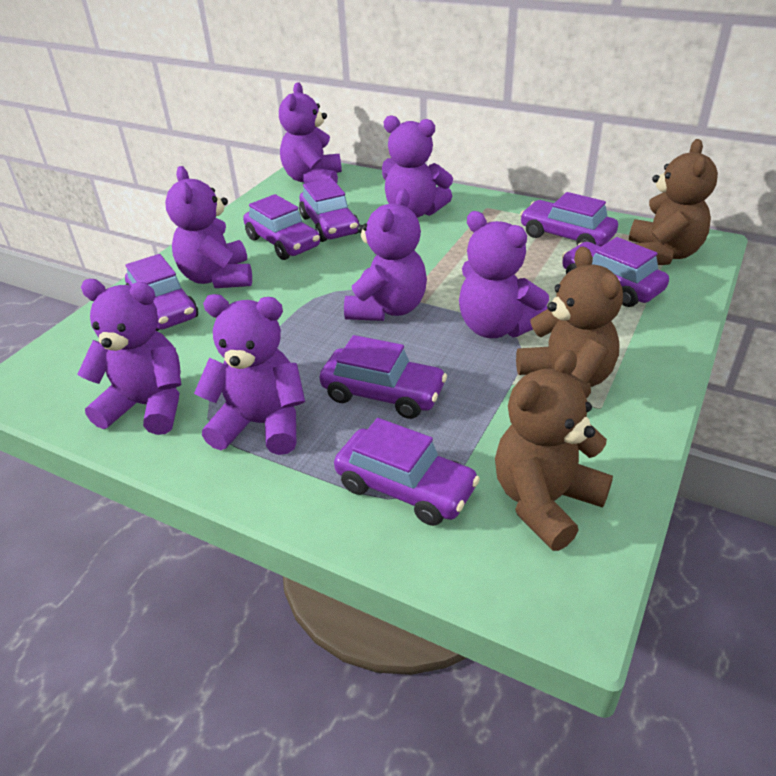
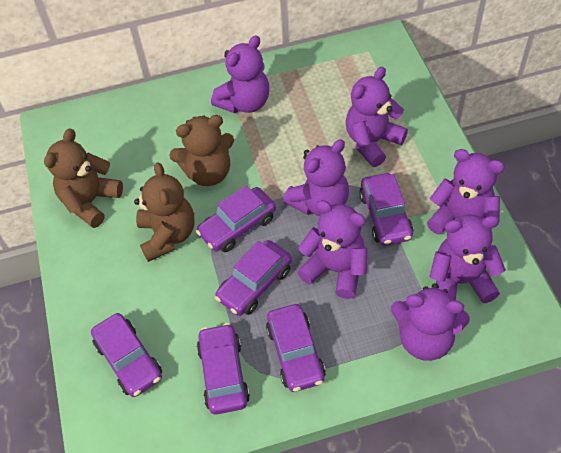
purple car: 7 -> 6

